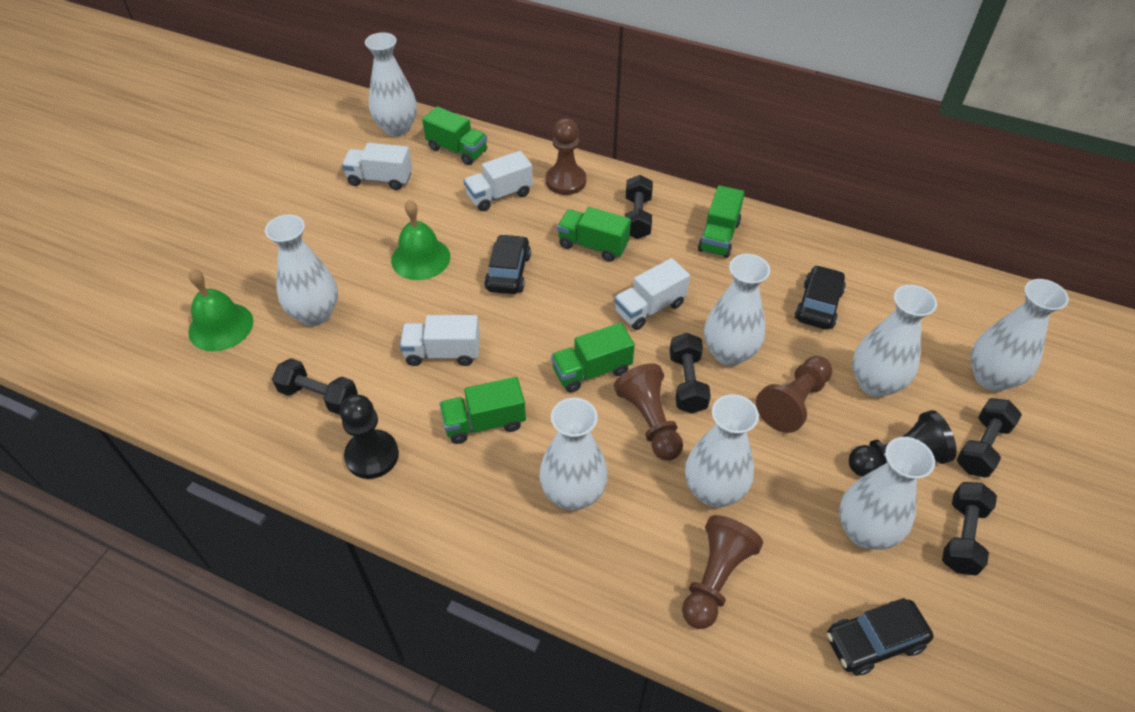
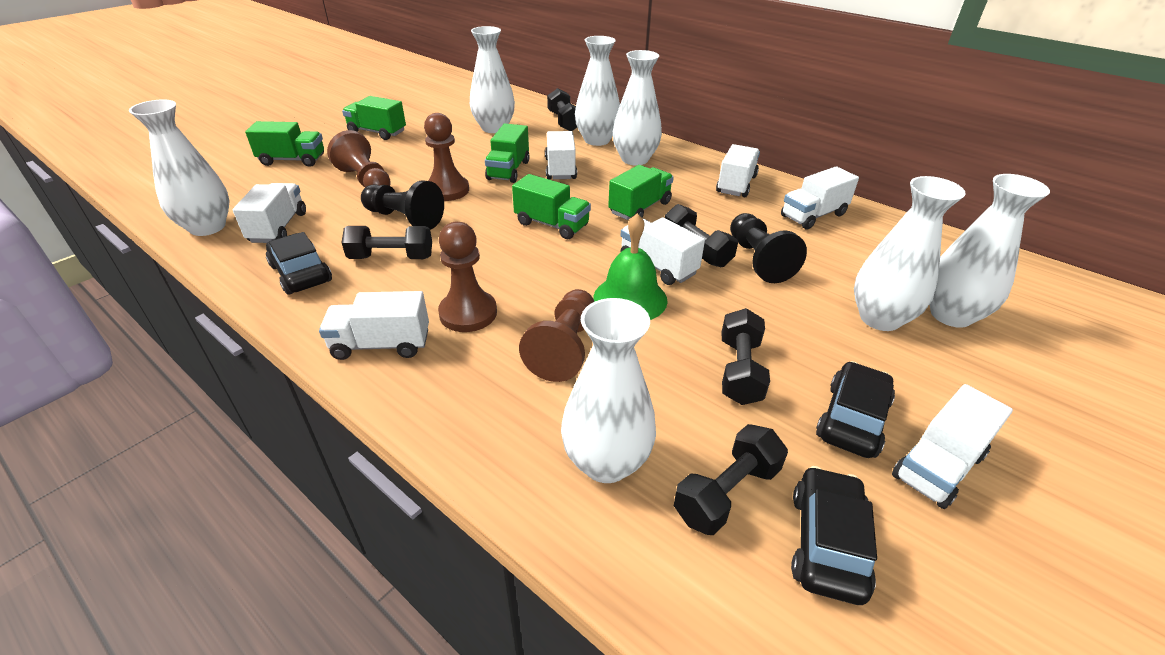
green bell: 2 -> 1
white truck: 4 -> 7
white vase: 8 -> 7

